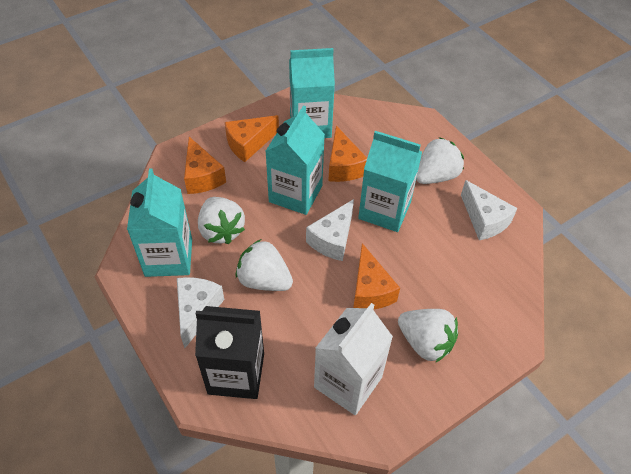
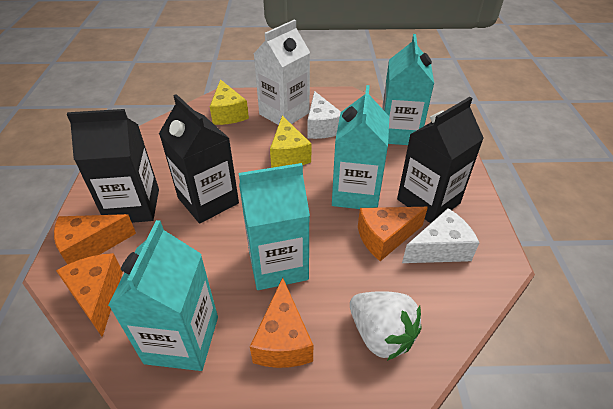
black carton: 1 -> 3
white cheese: 3 -> 2
white strawberry: 4 -> 1
yellow cheese: 0 -> 2

